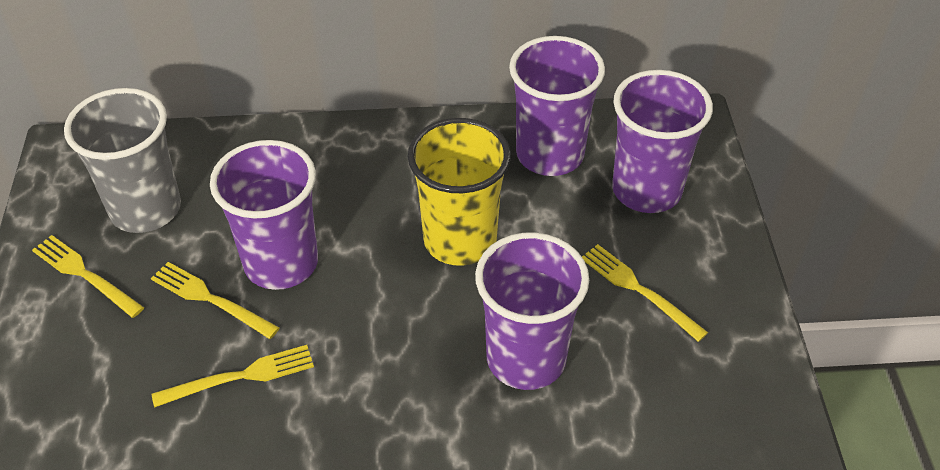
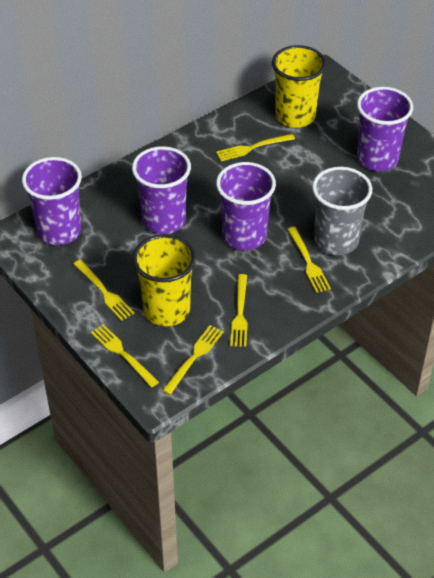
yellow cup: 1 -> 2
yellow fork: 4 -> 6

